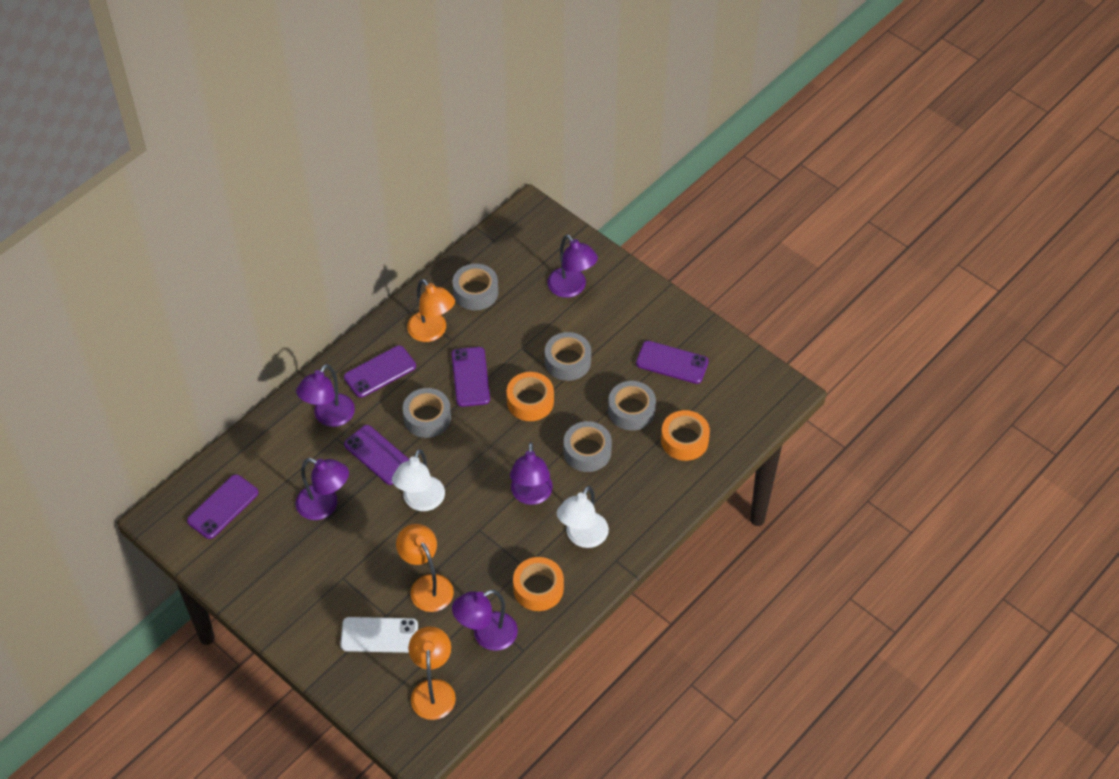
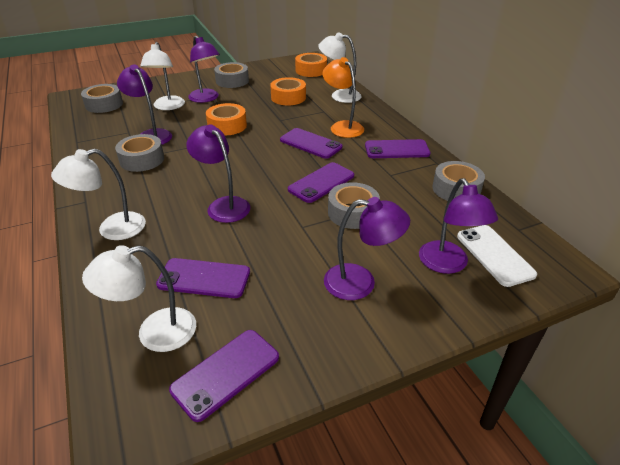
orange lamp: 3 -> 1
white lamp: 2 -> 4

